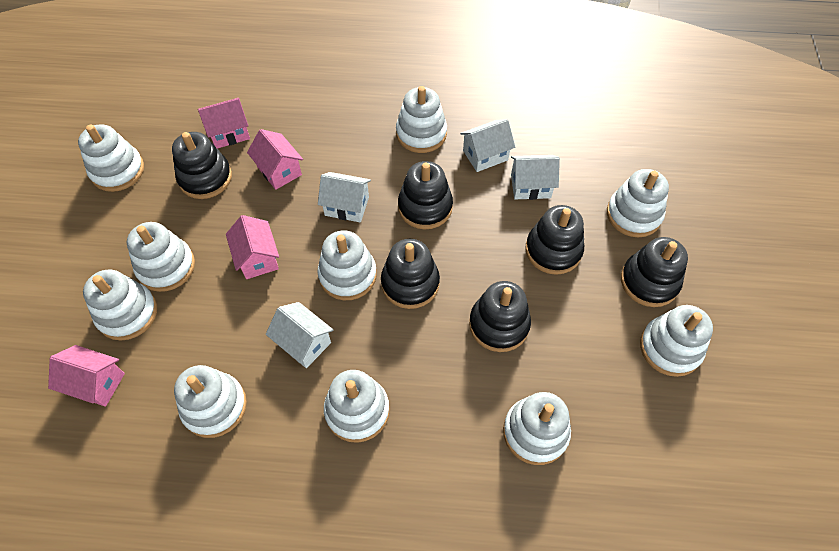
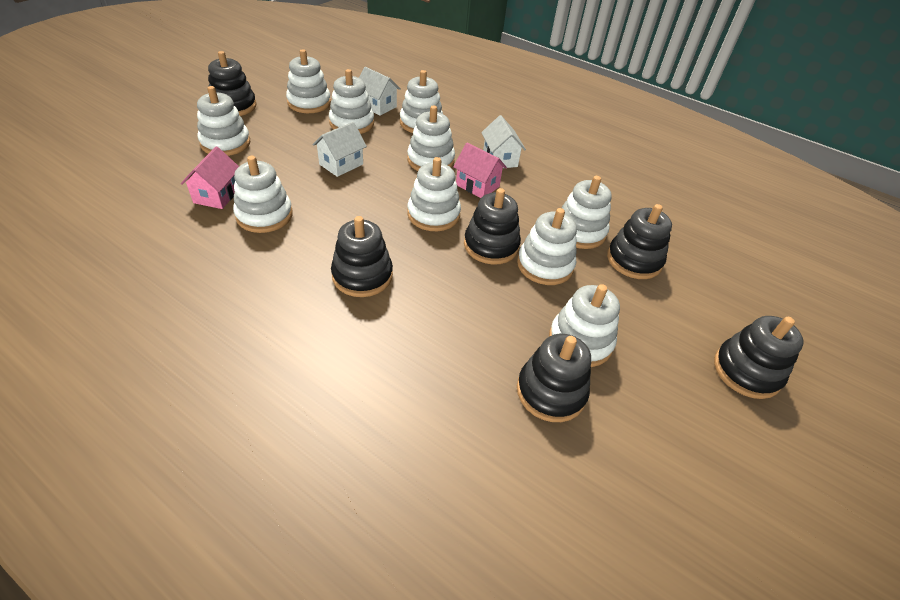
pink house: 4 -> 2
white house: 4 -> 3

